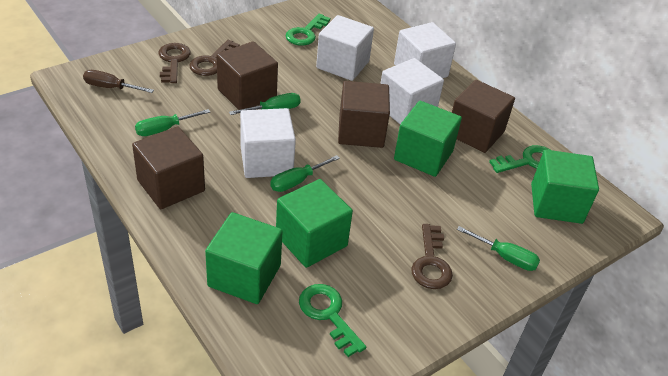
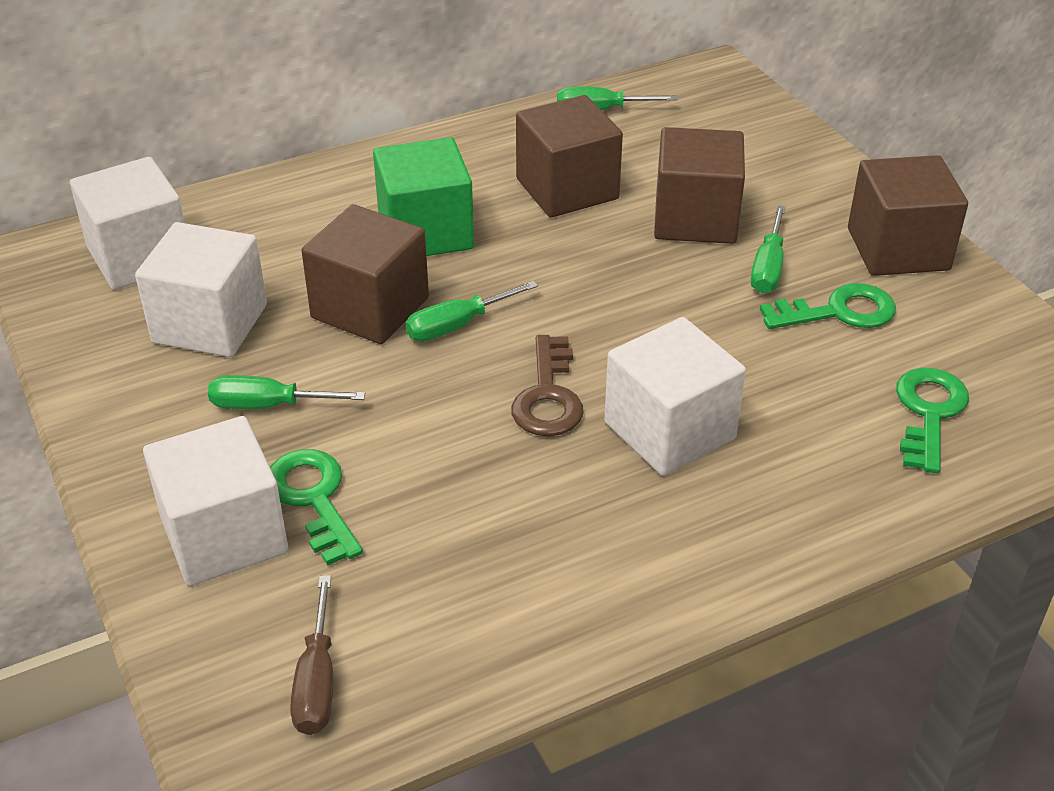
brown key: 3 -> 1
green cube: 4 -> 1

